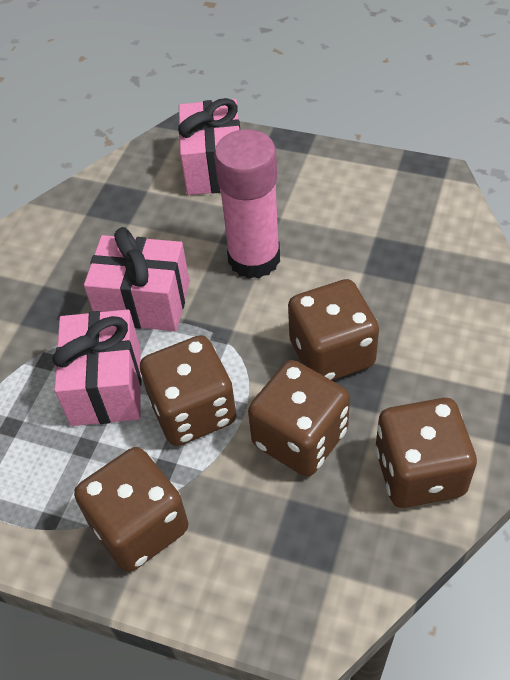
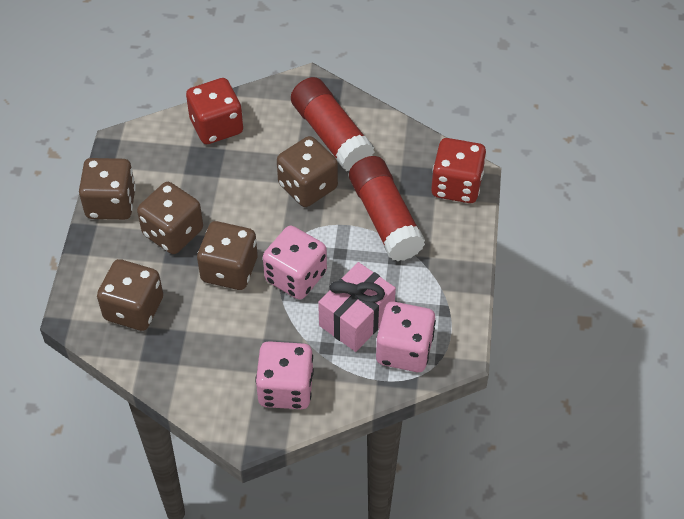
pink dice: 0 -> 3
pink gift: 3 -> 1
pink glue stick: 1 -> 0
red dice: 0 -> 2
red glue stick: 0 -> 2

